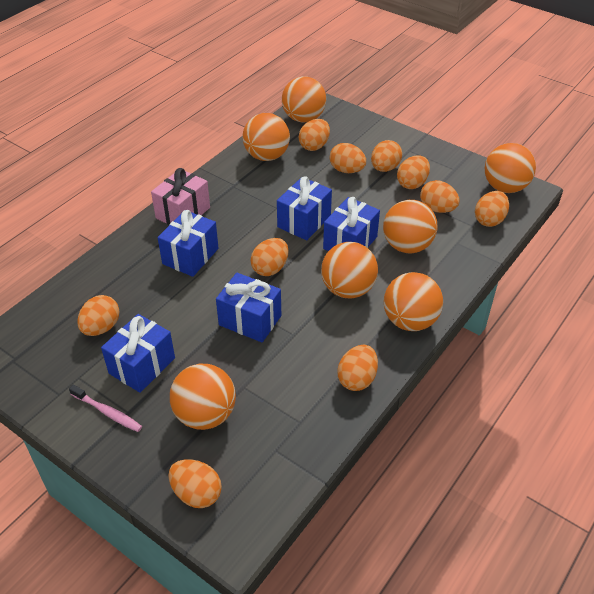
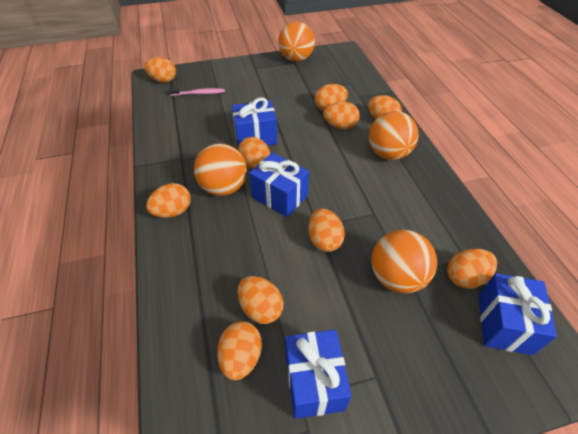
blue gift: 5 -> 4
orange ball: 7 -> 4
pink gift: 1 -> 0

